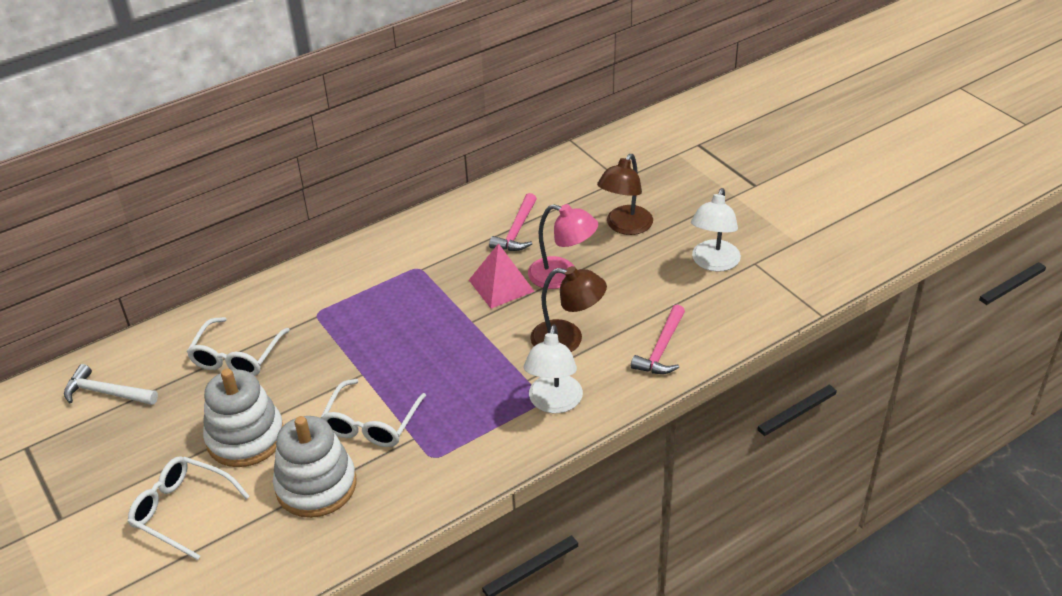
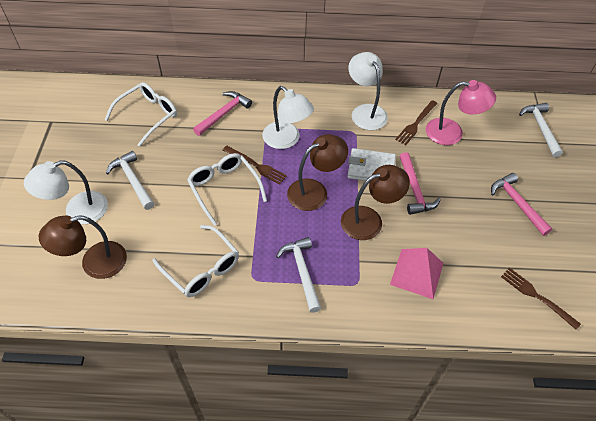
brown fork: 0 -> 3
brown lamp: 2 -> 3
pink hammer: 2 -> 3
white hammer: 1 -> 3
white lamp: 2 -> 3
white stacking toy: 2 -> 0
white wallet: 0 -> 1

